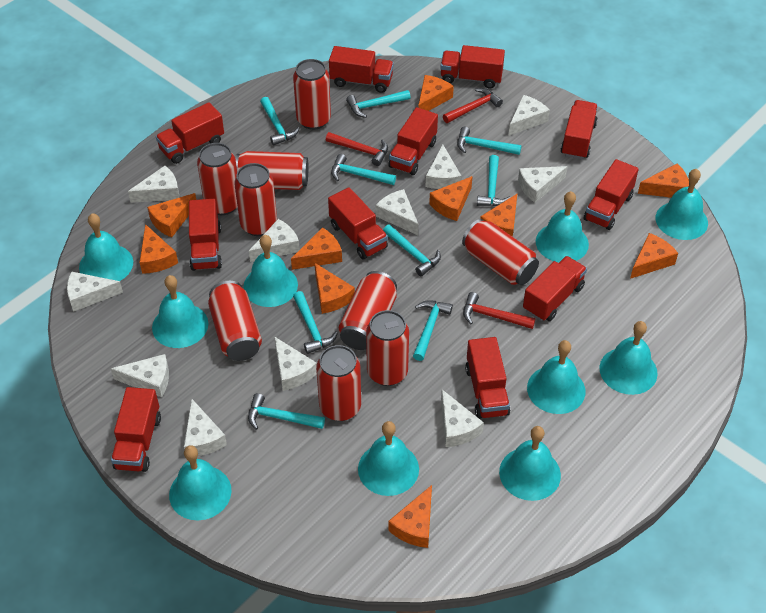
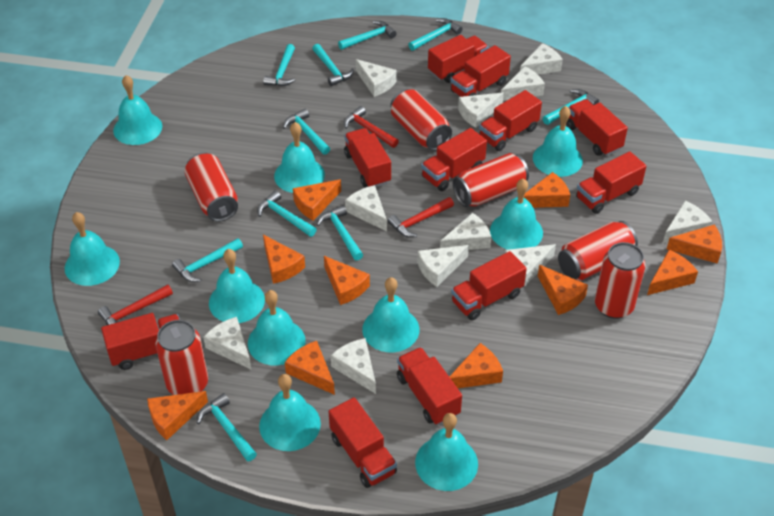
red can: 9 -> 6
turquoise hammer: 9 -> 10

